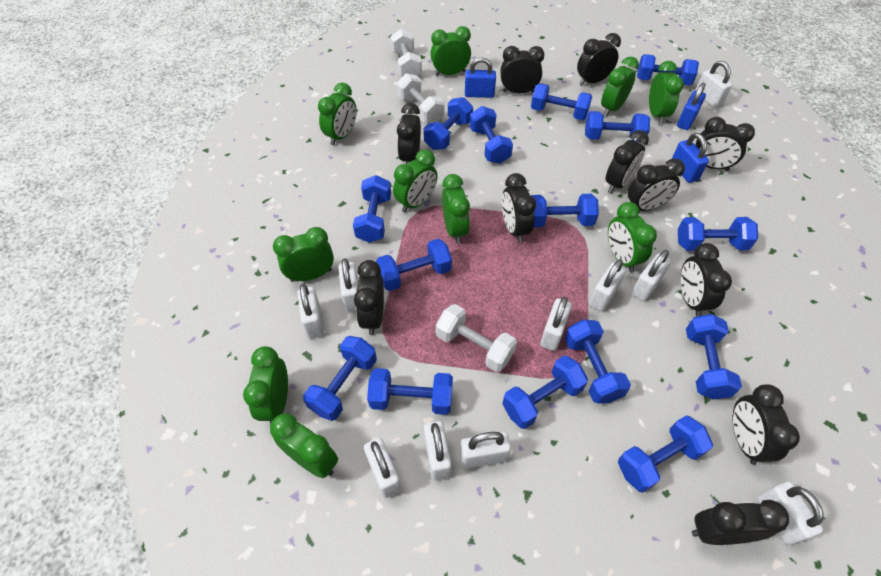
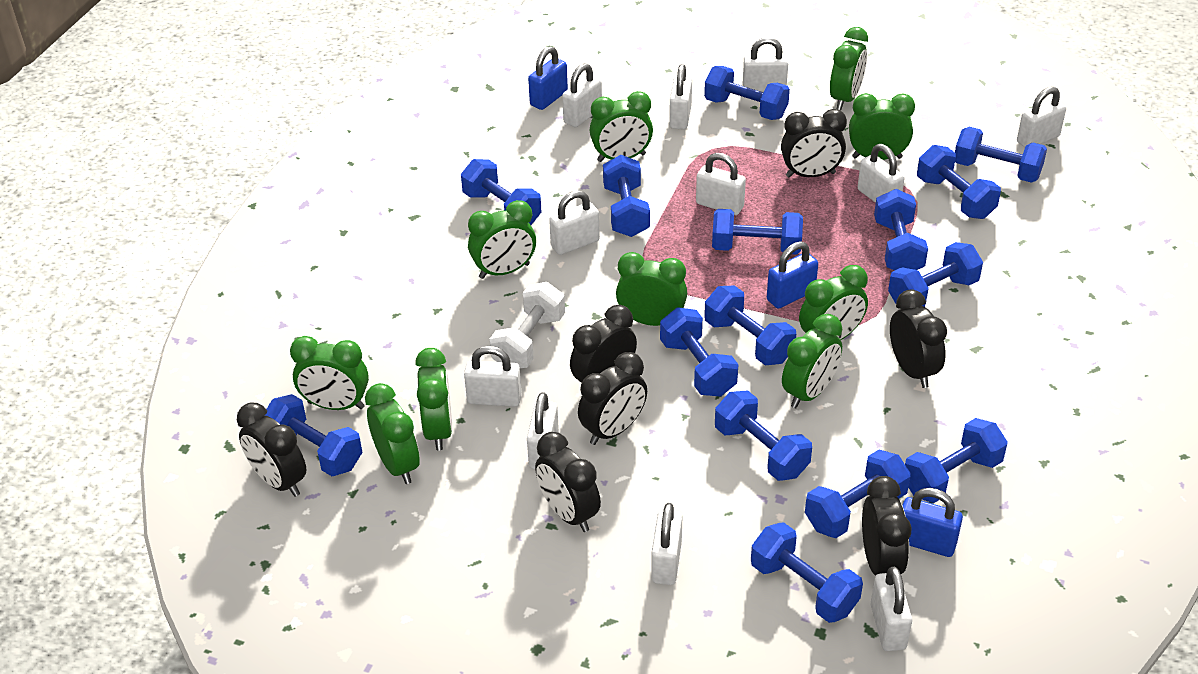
black clock: 11 -> 7
white dumbbell: 3 -> 1
white padlock: 10 -> 11

